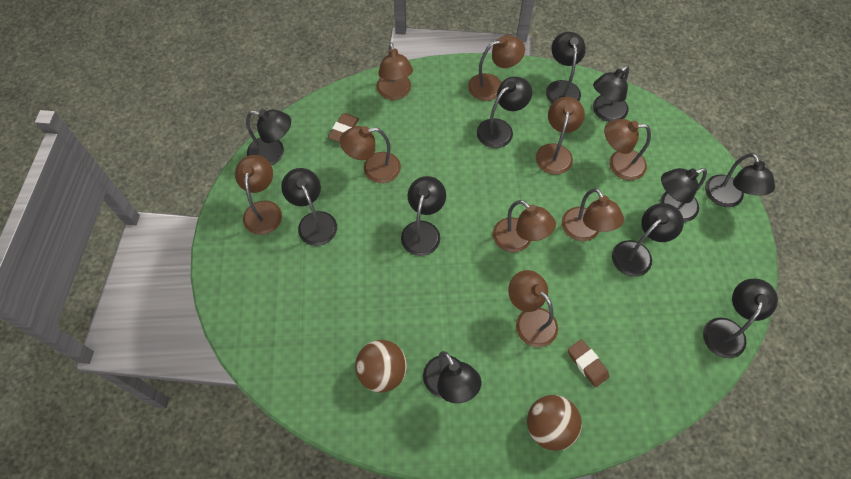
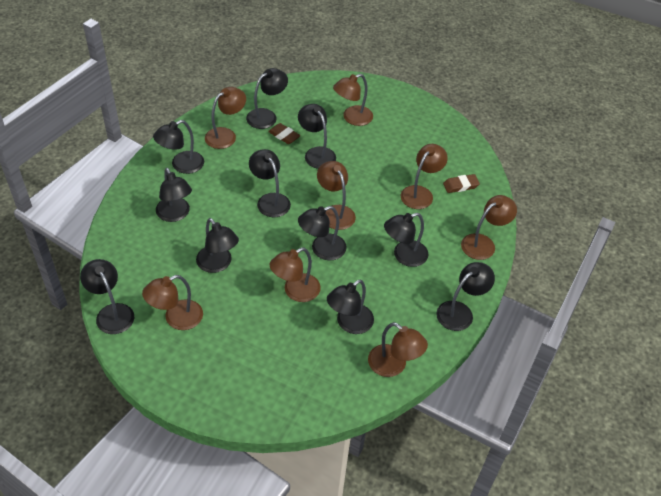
brown ball: 2 -> 0
brown lamp: 9 -> 8

